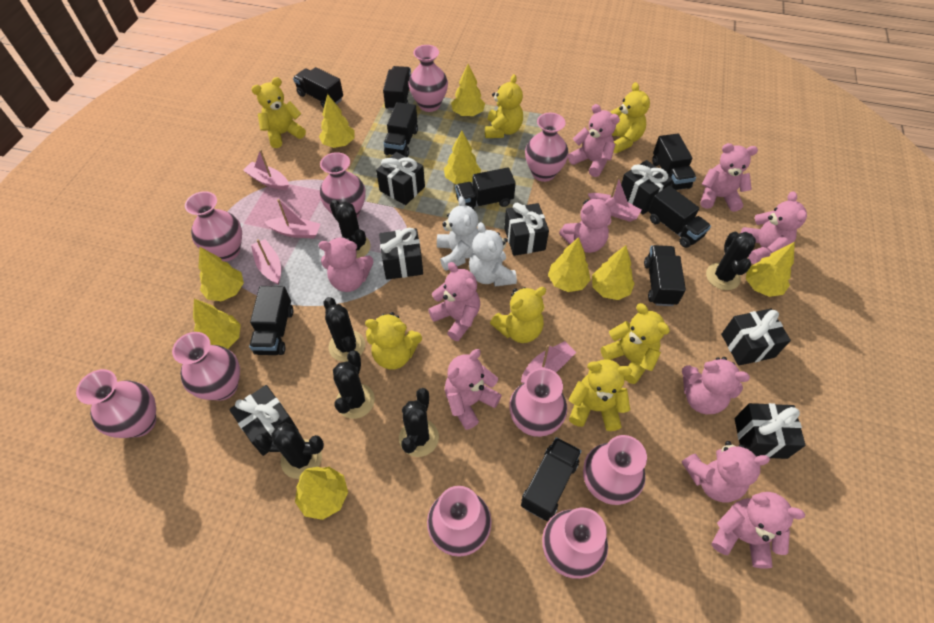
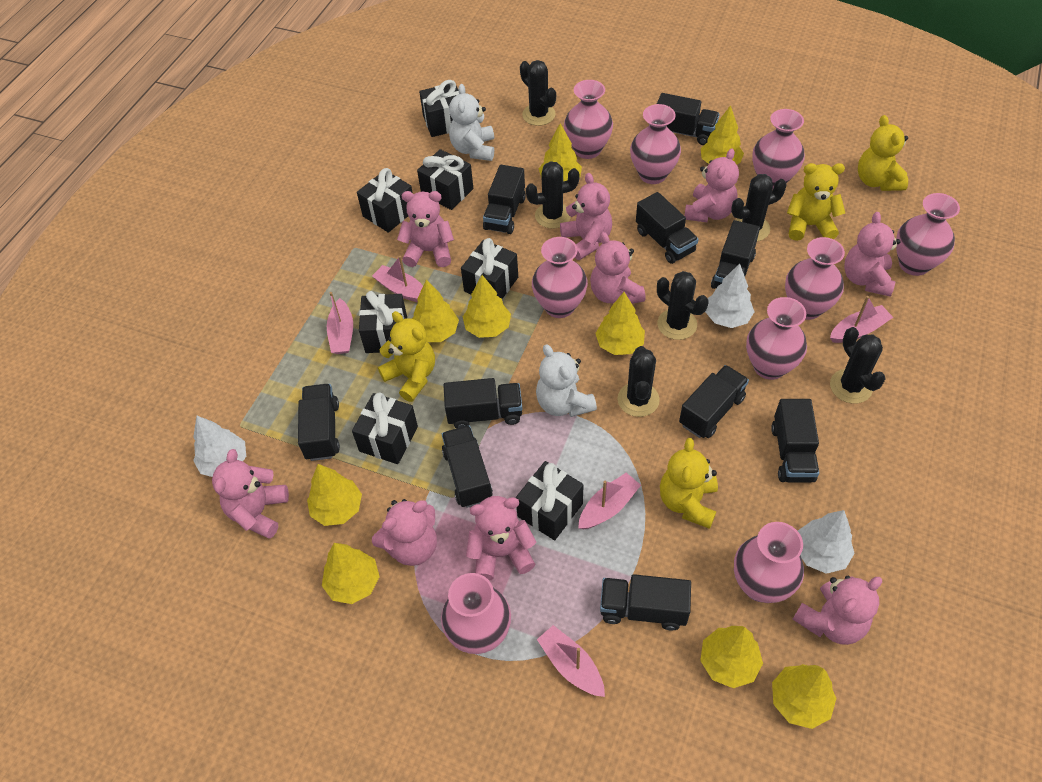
black truck: 9 -> 10
pink teddy bear: 10 -> 9
pink vase: 10 -> 9
white tree: 0 -> 3
yellow teddy bear: 7 -> 4

